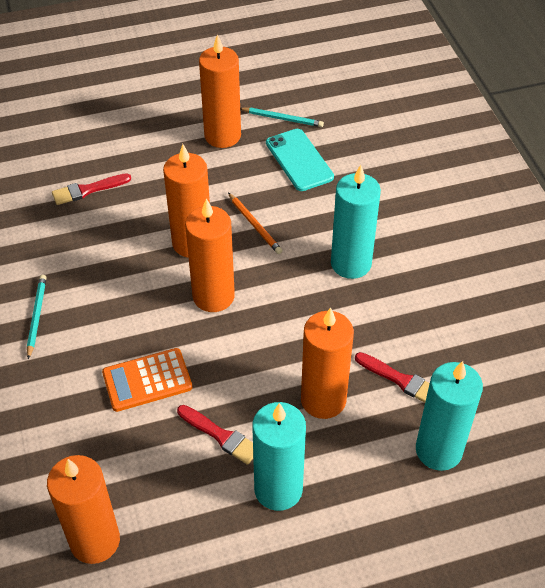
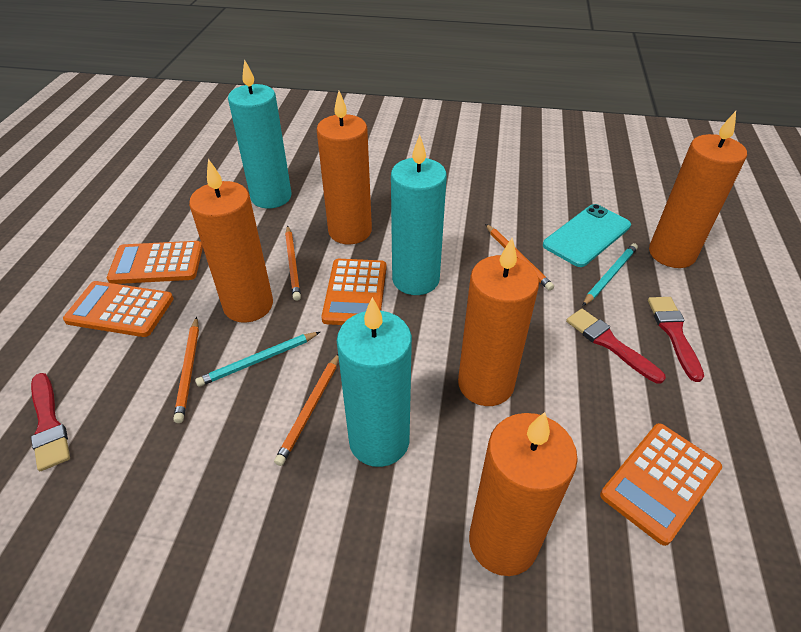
orange calculator: 1 -> 4
orange pencil: 1 -> 4

